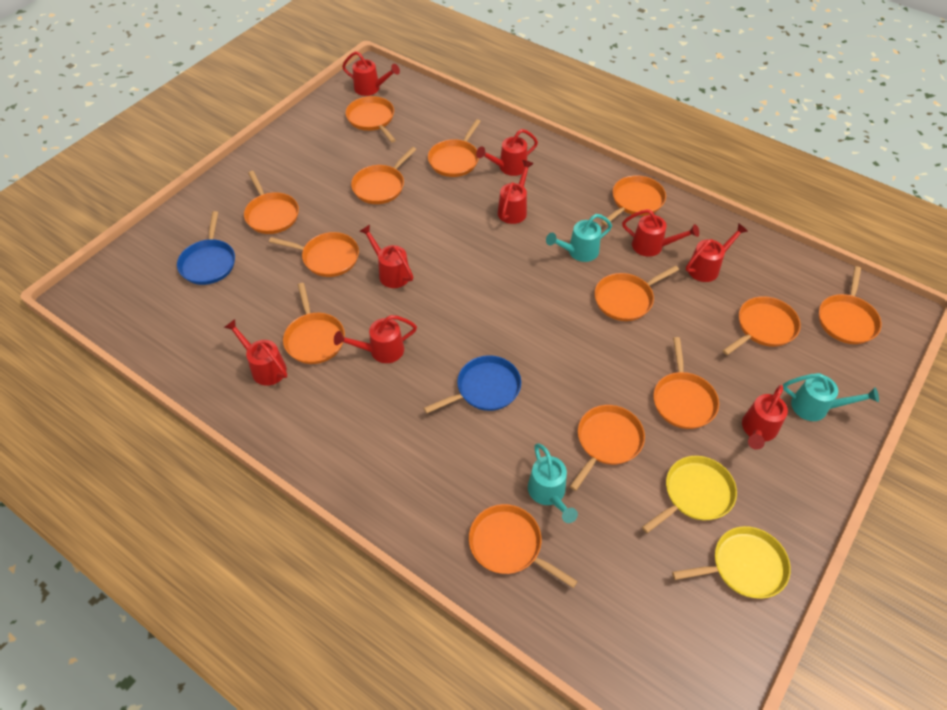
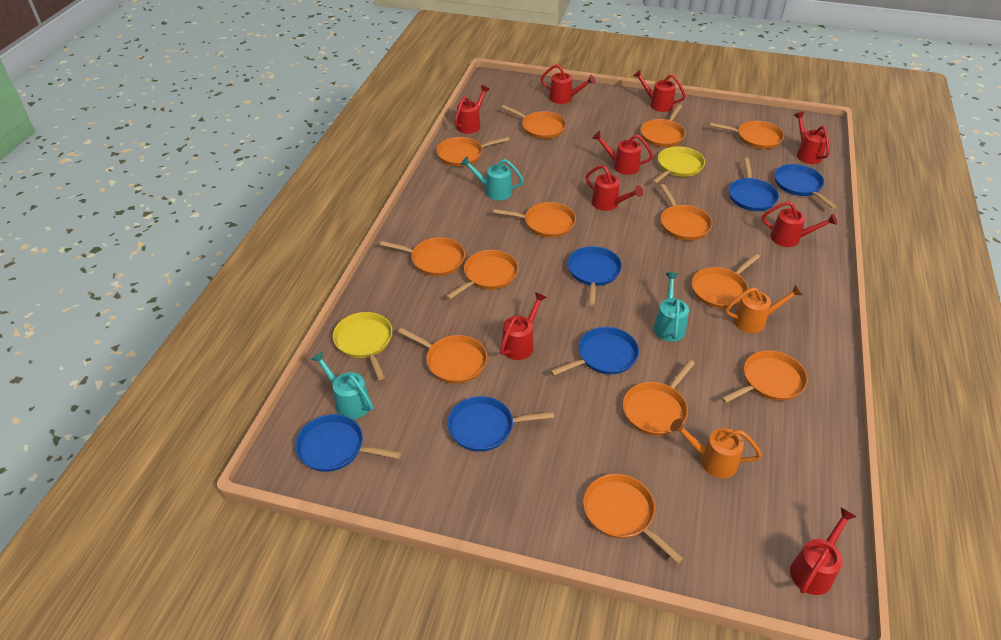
blue pan: 2 -> 6
orange watering can: 0 -> 2

